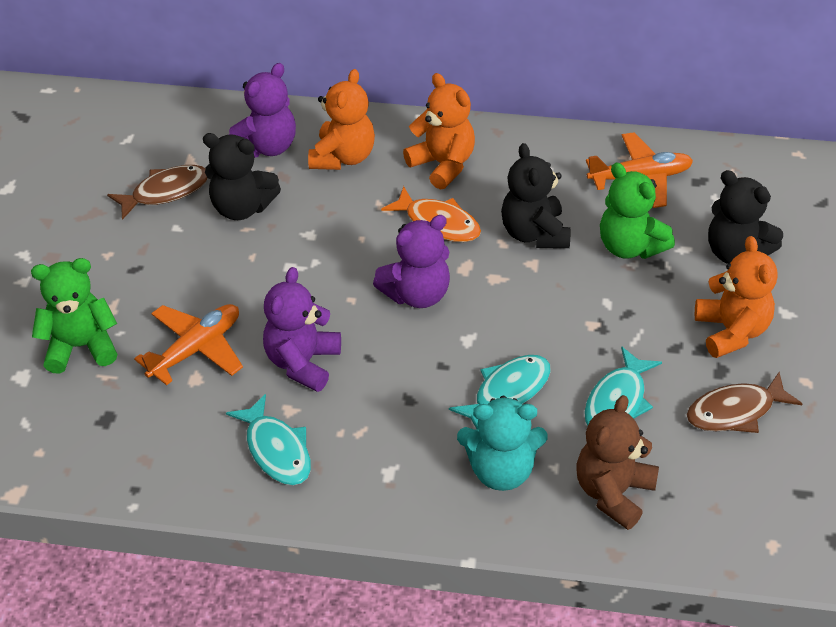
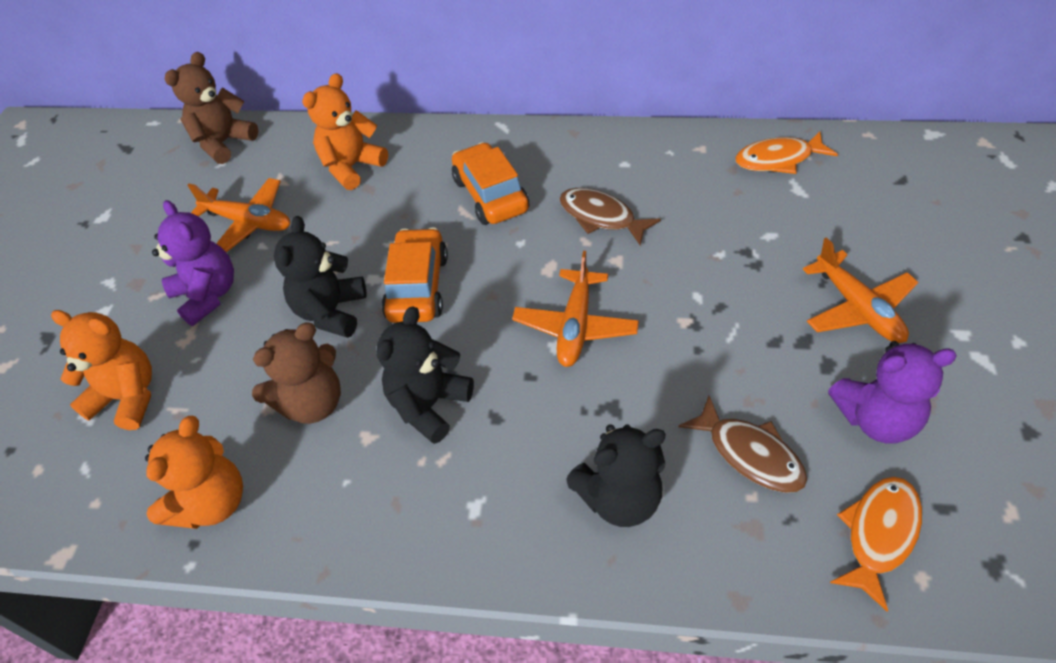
brown teddy bear: 1 -> 2
green teddy bear: 2 -> 0
orange car: 0 -> 2
orange fish: 1 -> 2
orange plane: 2 -> 3
purple teddy bear: 3 -> 2
turquoise fish: 3 -> 0
turquoise teddy bear: 1 -> 0

